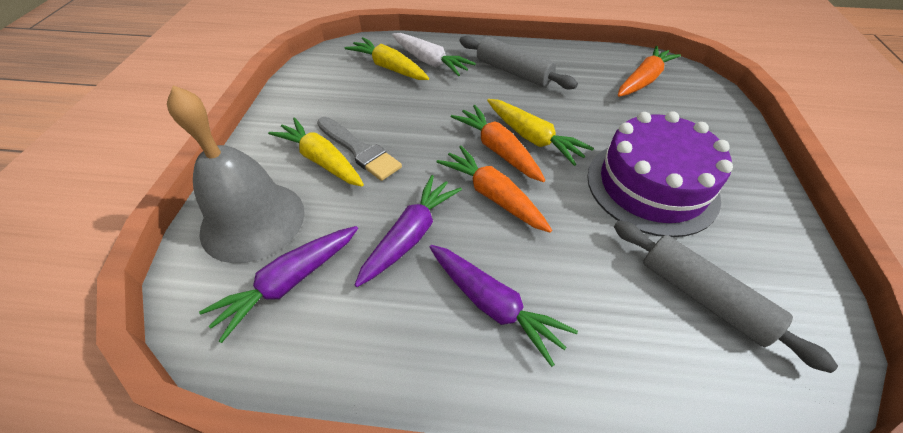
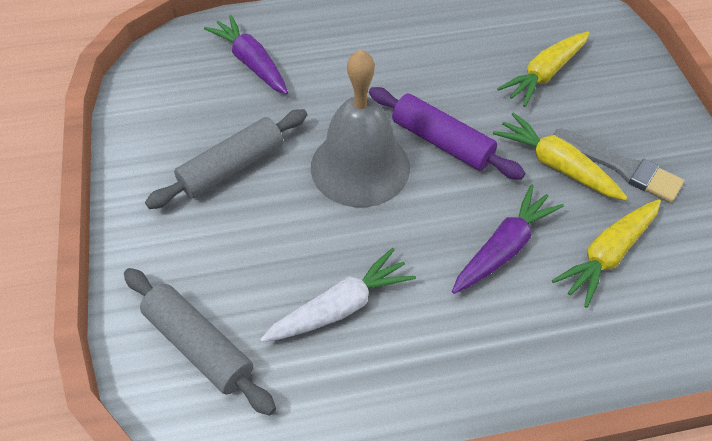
orange carrot: 3 -> 0
purple cake: 1 -> 0
purple carrot: 3 -> 2
purple rolling pin: 0 -> 1

